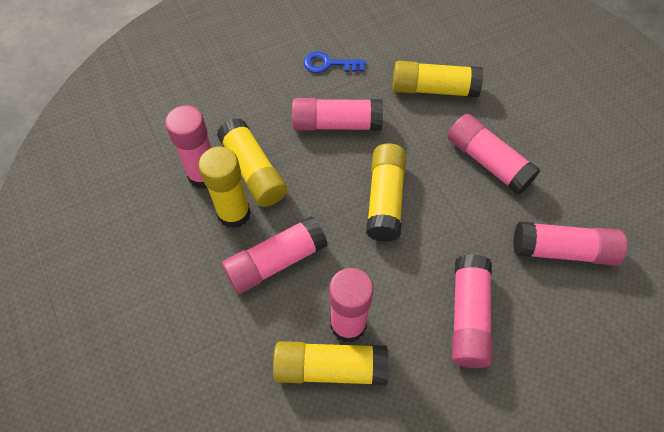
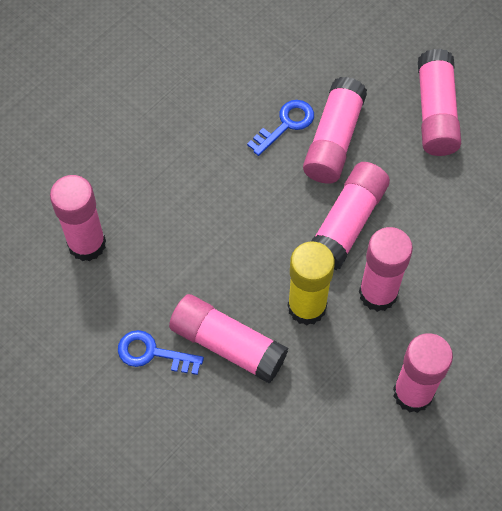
blue key: 1 -> 2
yellow glue stick: 5 -> 1

